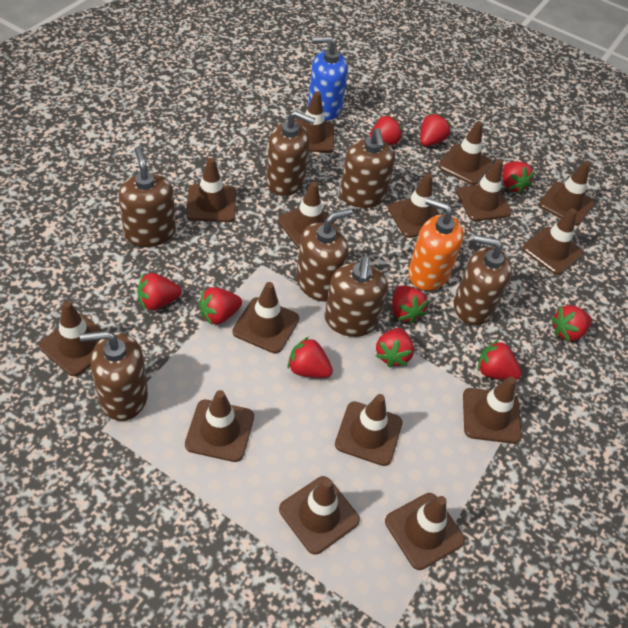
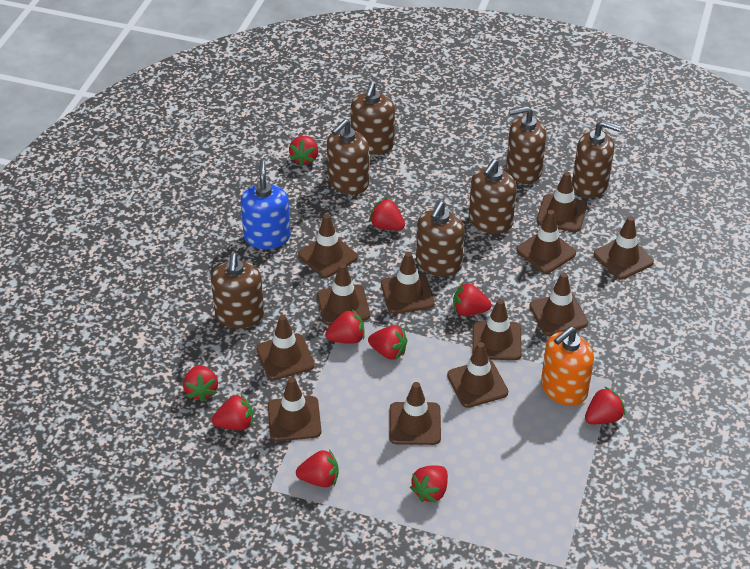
brown traffic cone: 15 -> 12

